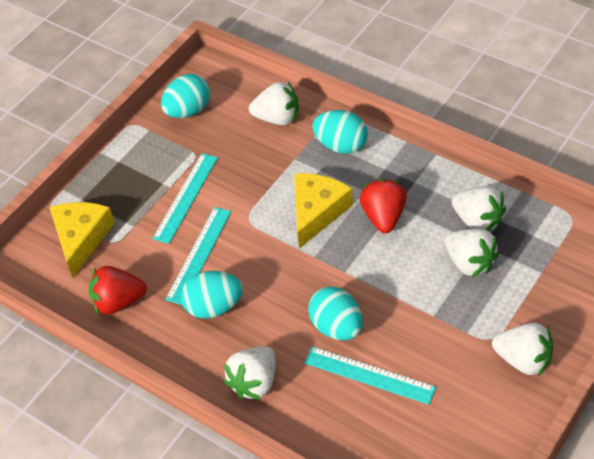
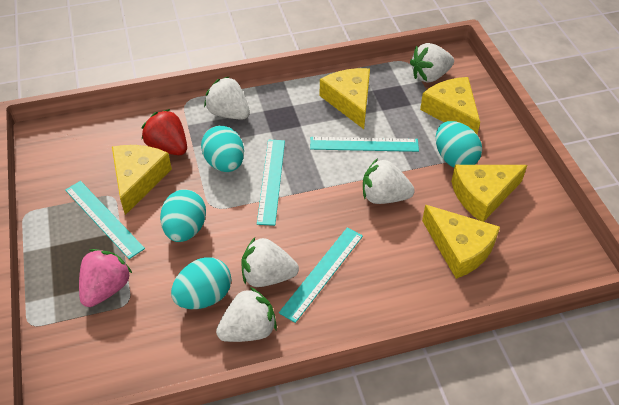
pink strawberry: 0 -> 1
red strawberry: 2 -> 1
turquoise ruler: 3 -> 4
yellow cheese: 2 -> 5

